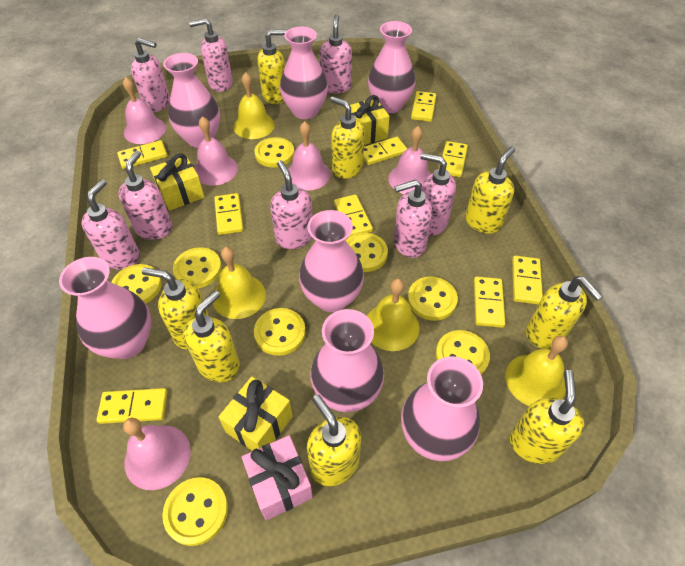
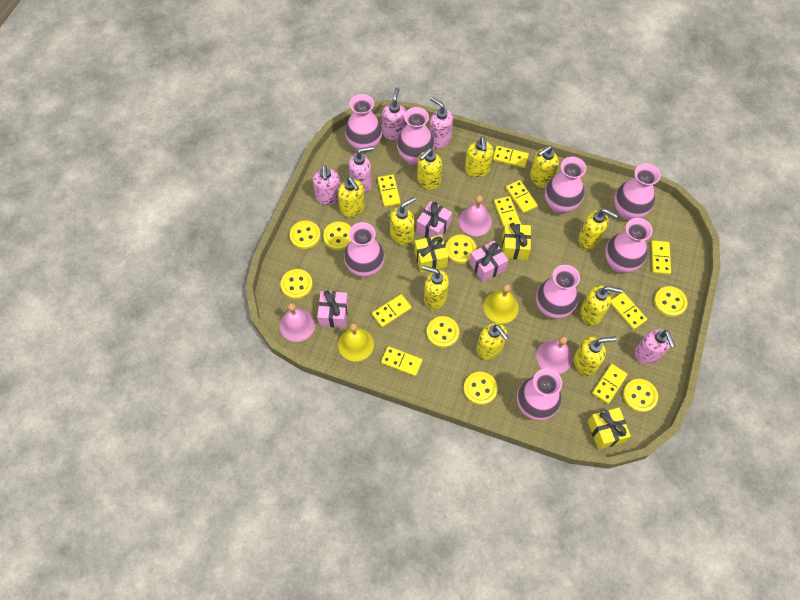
pink bell: 5 -> 3
pink gift: 1 -> 3
pink soap dispenser: 8 -> 5
pink vase: 7 -> 8
yellow bell: 4 -> 2
yellow soap dispenser: 8 -> 10

